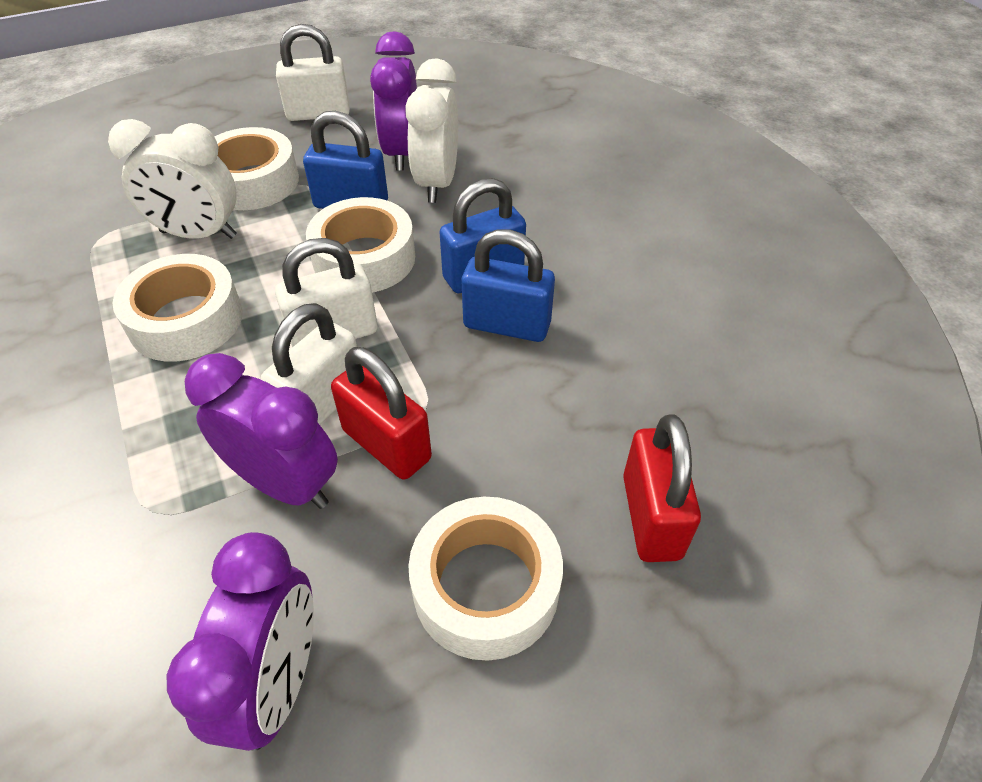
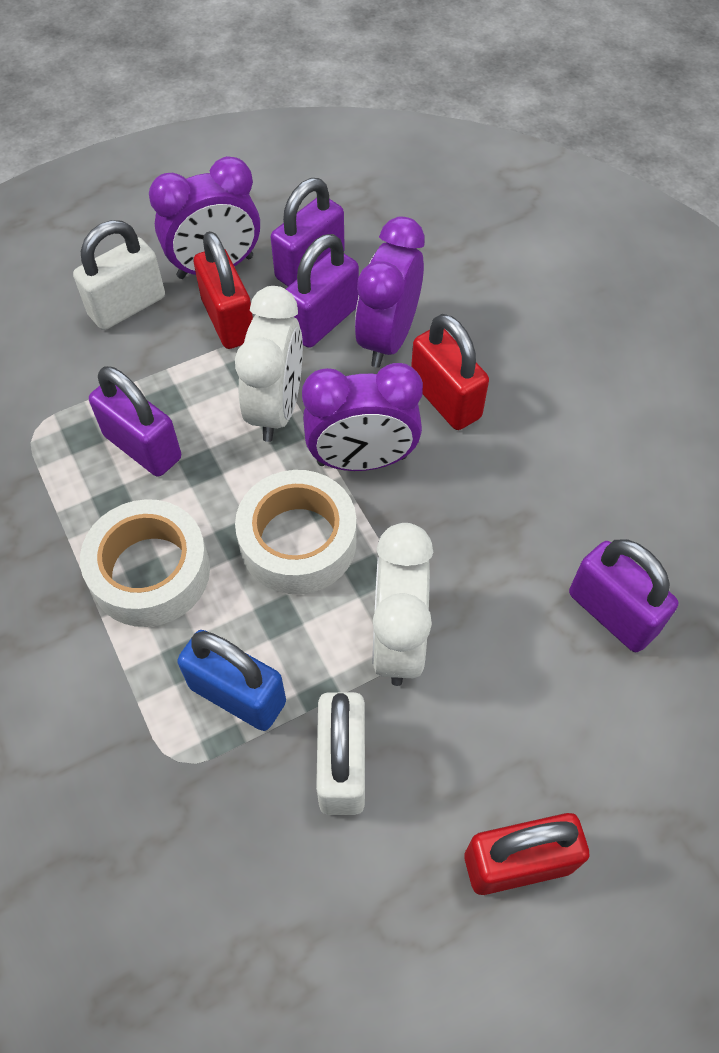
blue padlock: 3 -> 1
purple padlock: 0 -> 4
red padlock: 2 -> 3
white padlock: 3 -> 2
white tape: 4 -> 2

